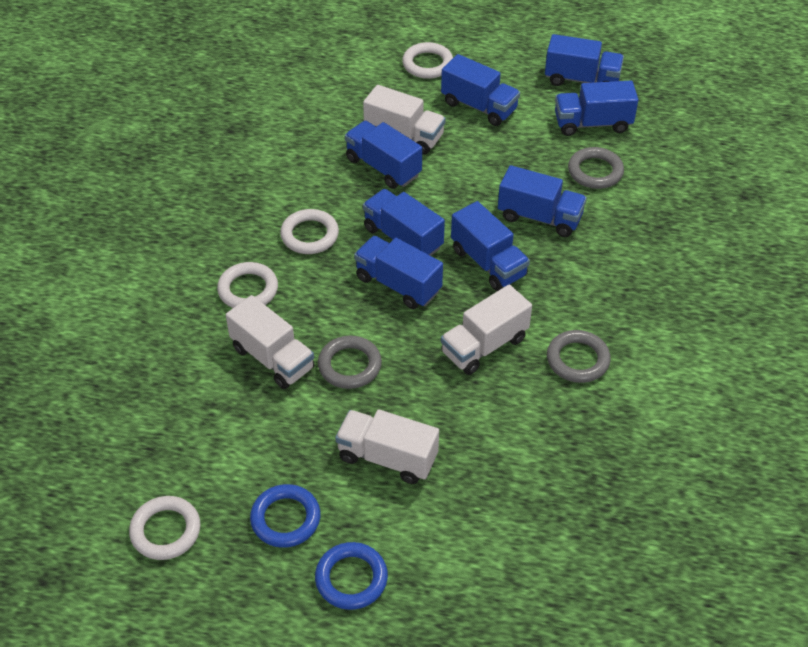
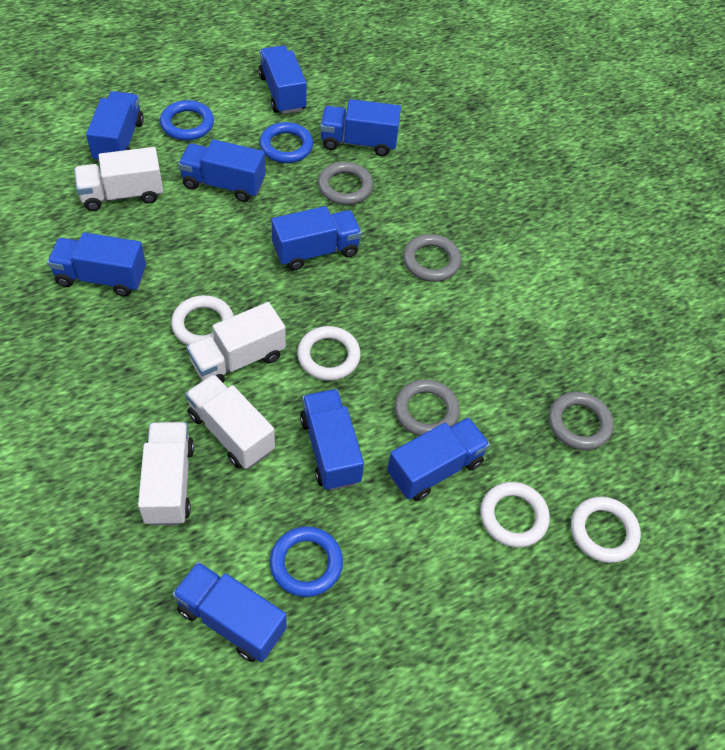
blue ring: 2 -> 3
blue truck: 8 -> 9
grey ring: 3 -> 4

